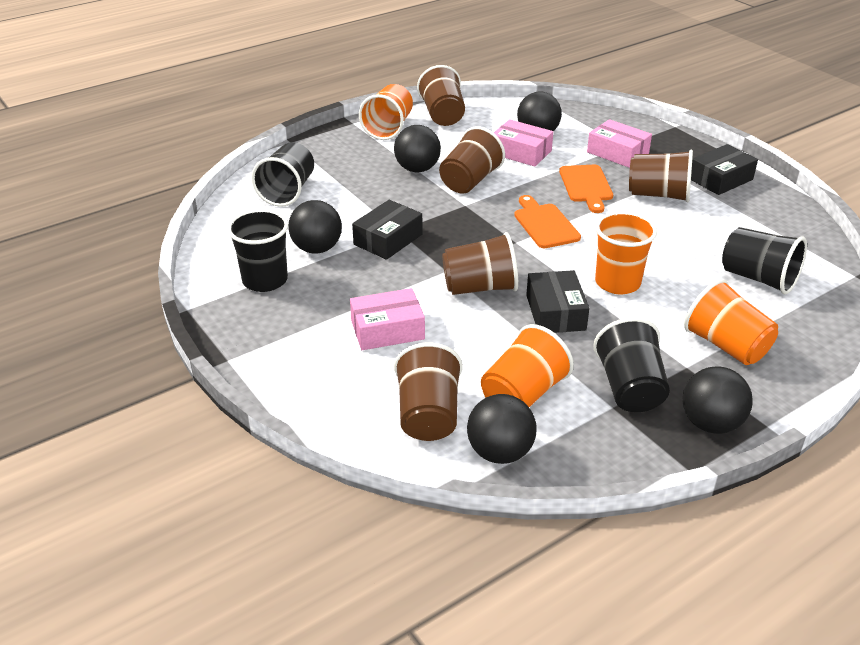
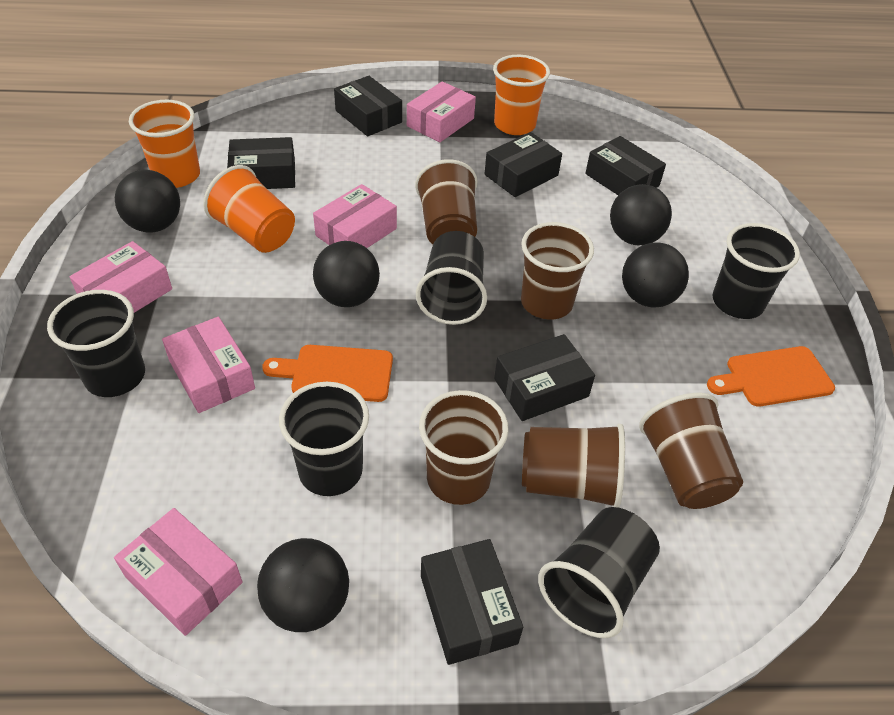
black box: 3 -> 6
black cup: 4 -> 5
orange cup: 4 -> 3
pink box: 3 -> 5

